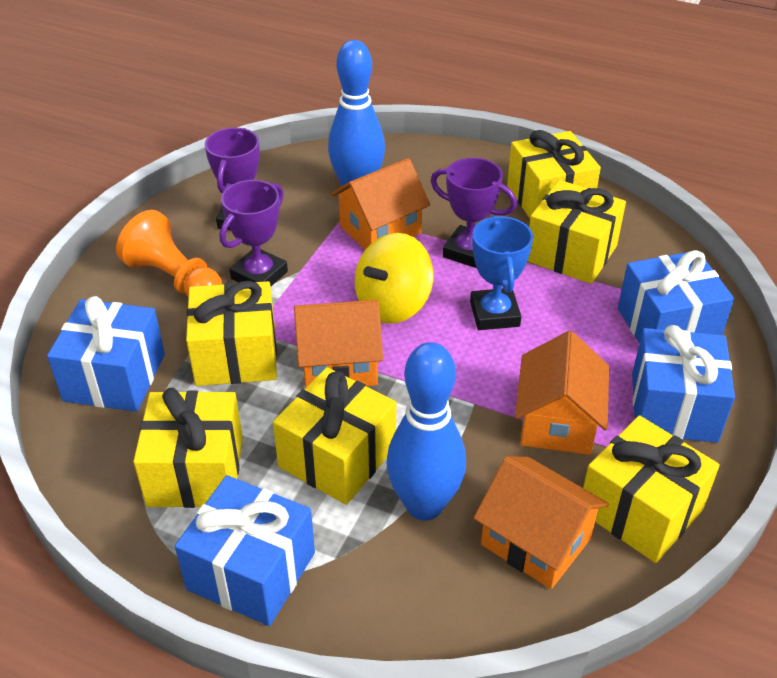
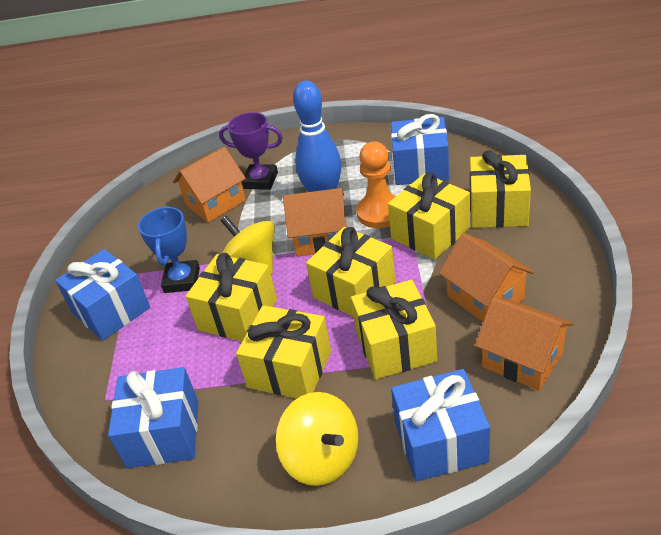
blue bowling pin: 2 -> 1
purple trophy: 3 -> 1
yellow spinning top: 1 -> 2

